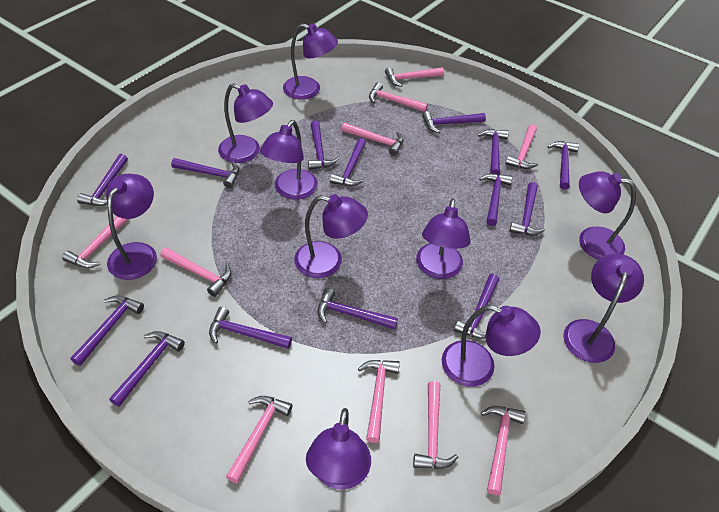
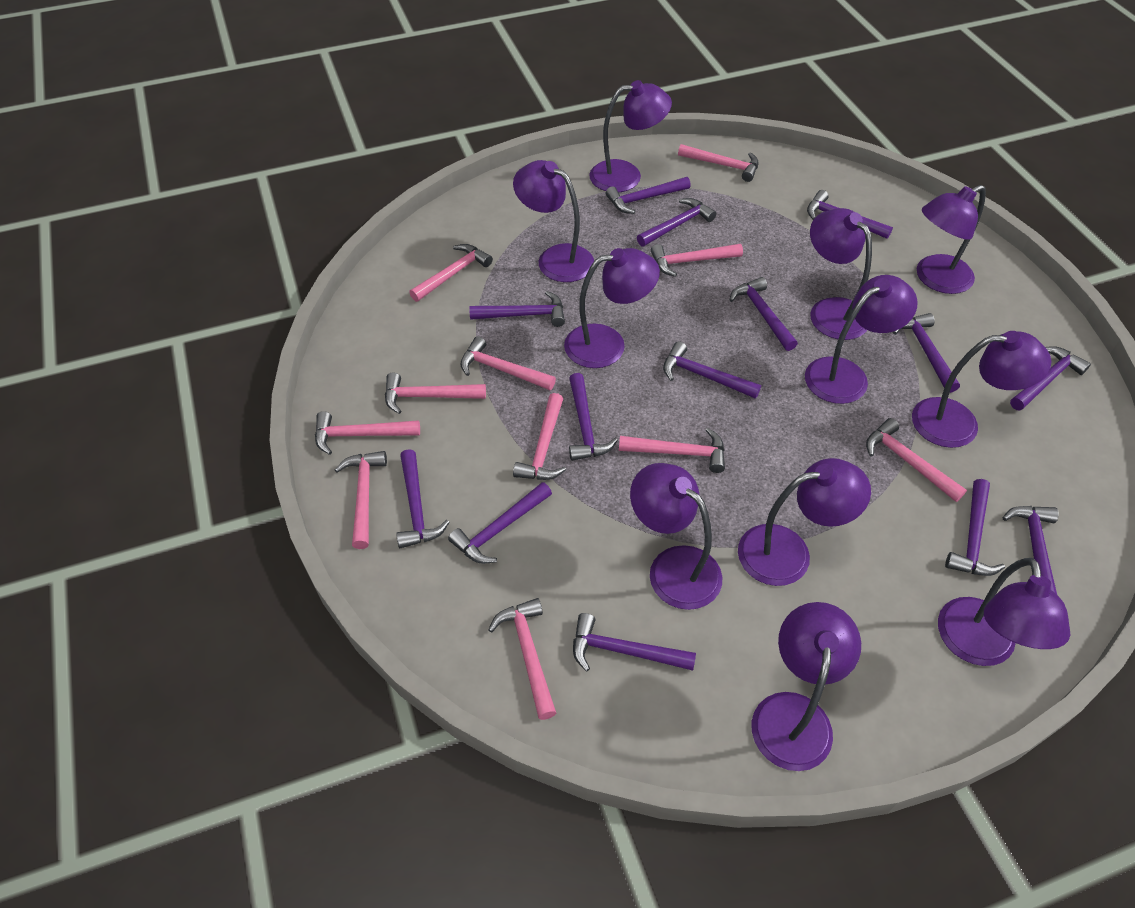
pink hammer: 10 -> 11
purple lamp: 10 -> 11

